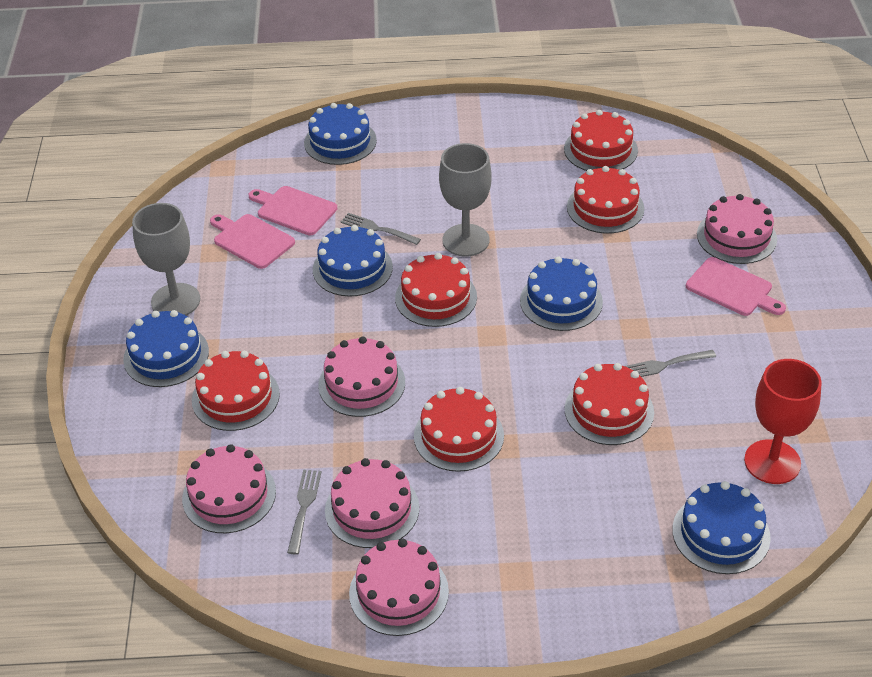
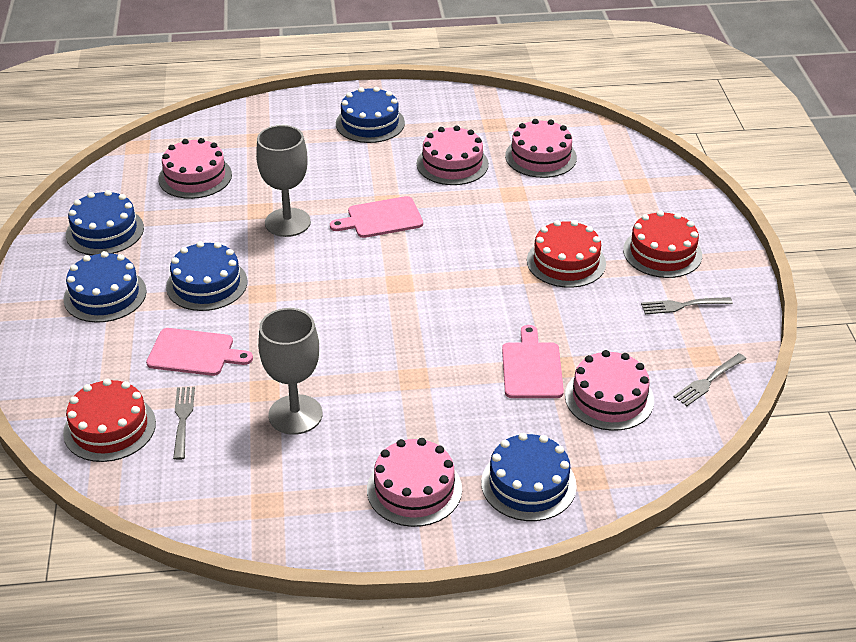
red cake: 6 -> 3
red goblet: 1 -> 0

